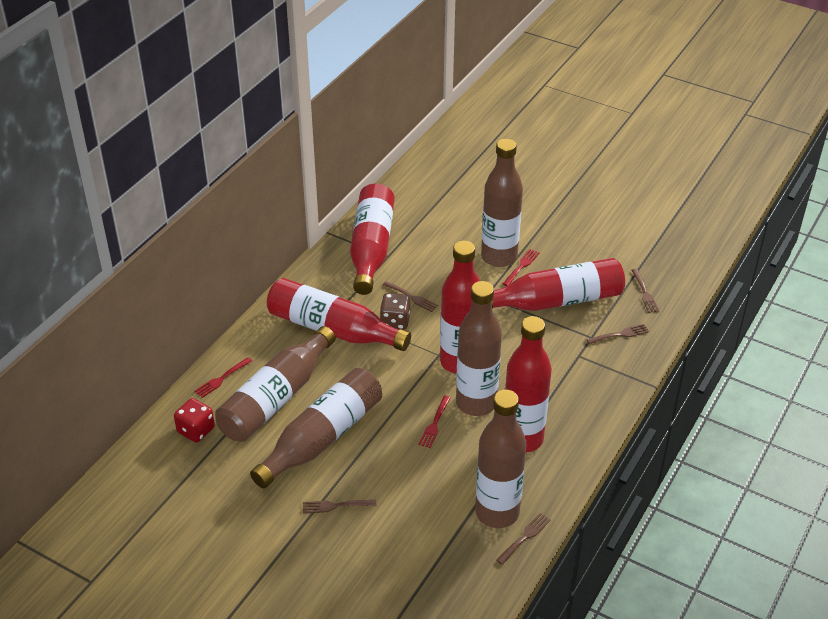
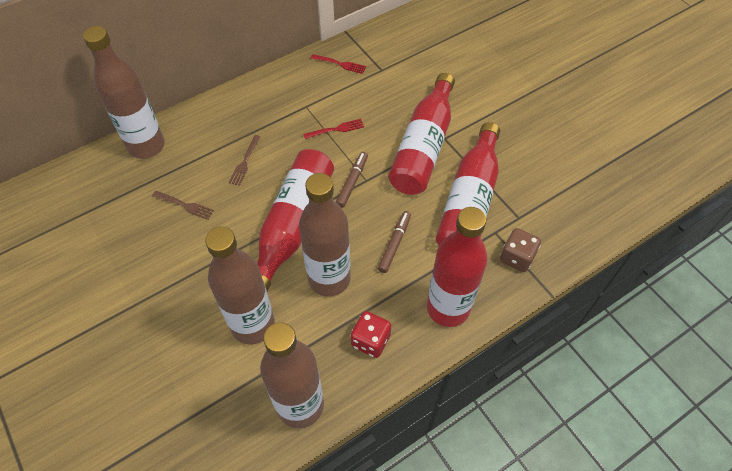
brown bottle: 5 -> 4
brown fork: 5 -> 2
brown marker: 0 -> 2
red bottle: 5 -> 4
red fork: 3 -> 2

